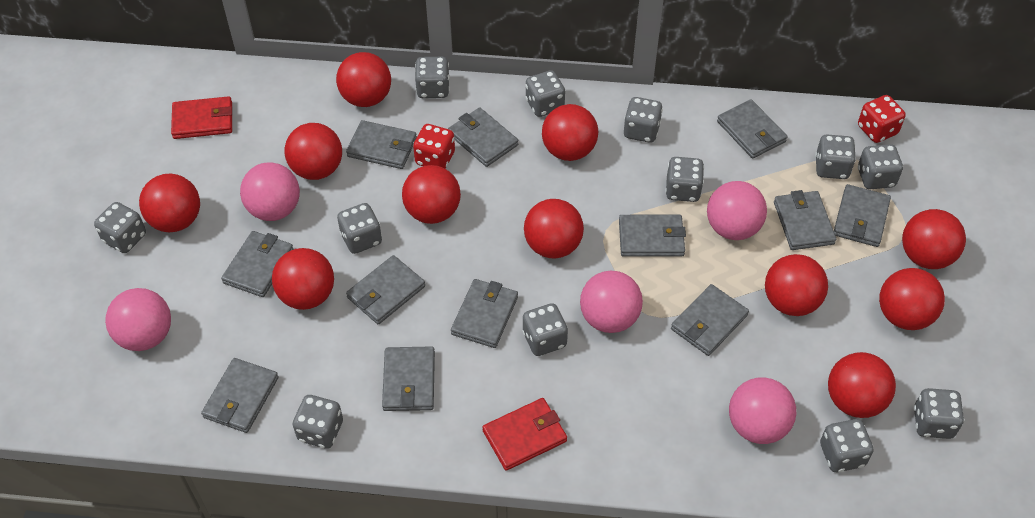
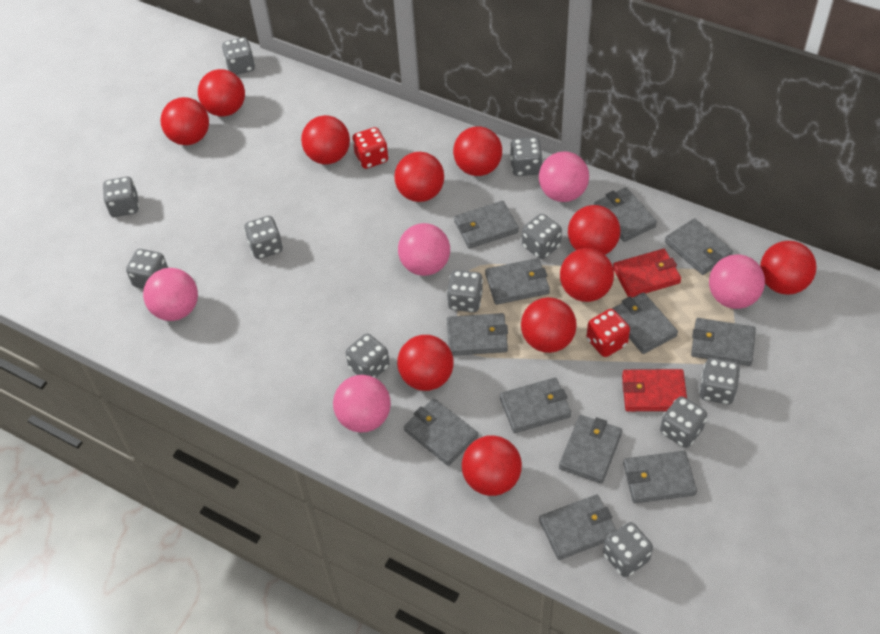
grey dice: 12 -> 11

